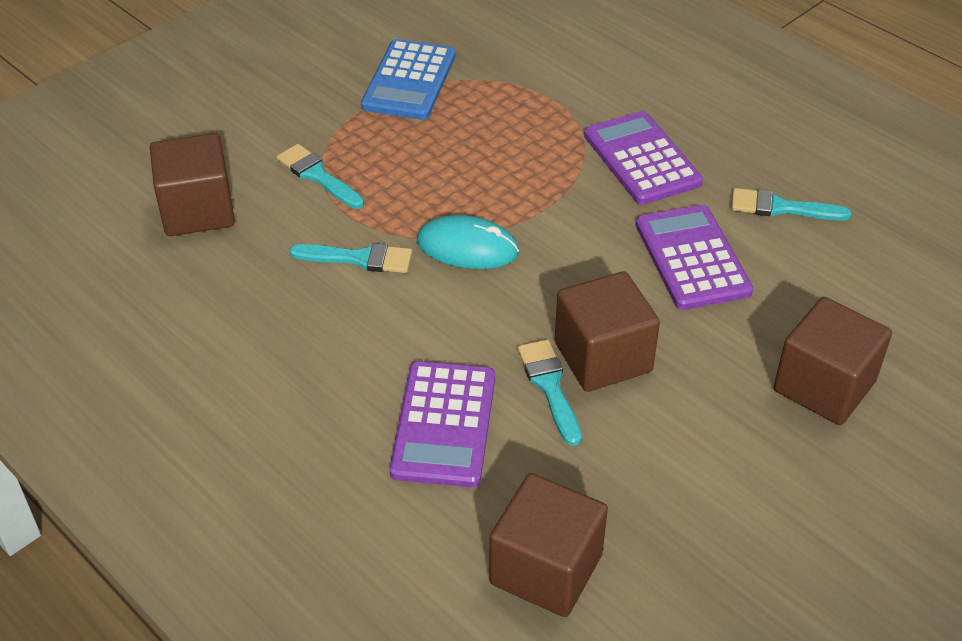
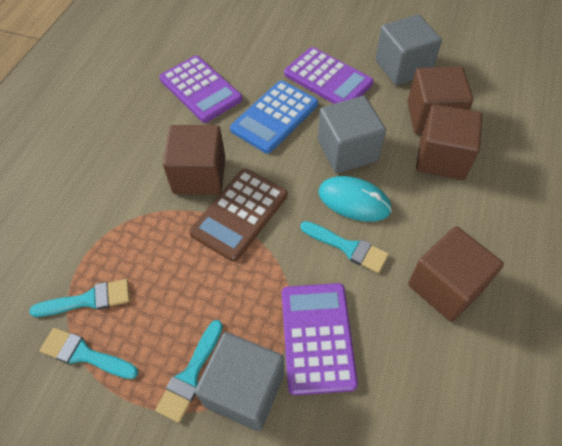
brown calculator: 0 -> 1
grey cube: 0 -> 3

